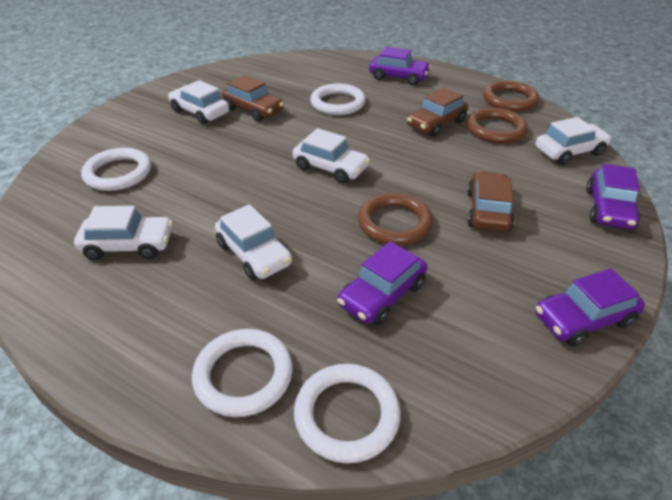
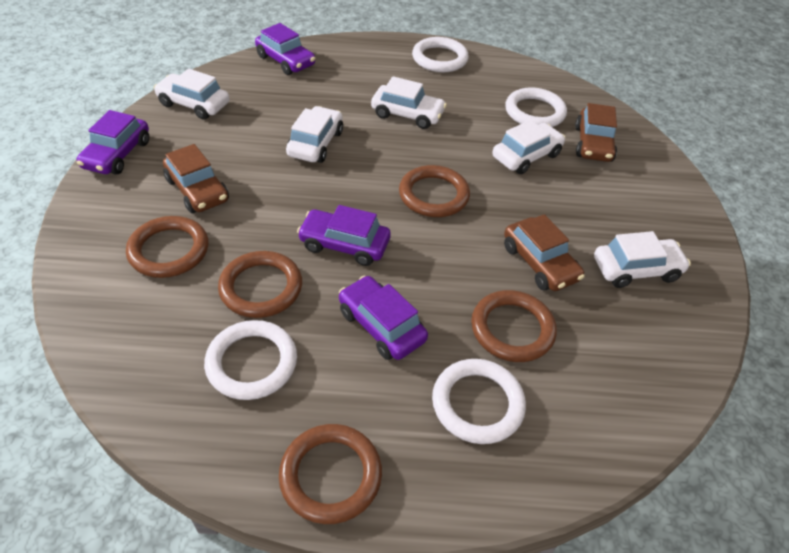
brown ring: 3 -> 5

